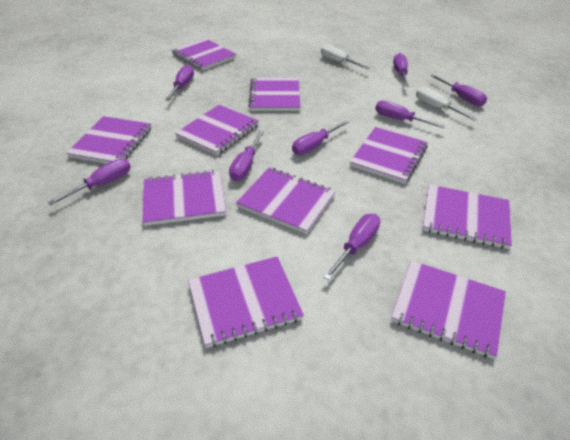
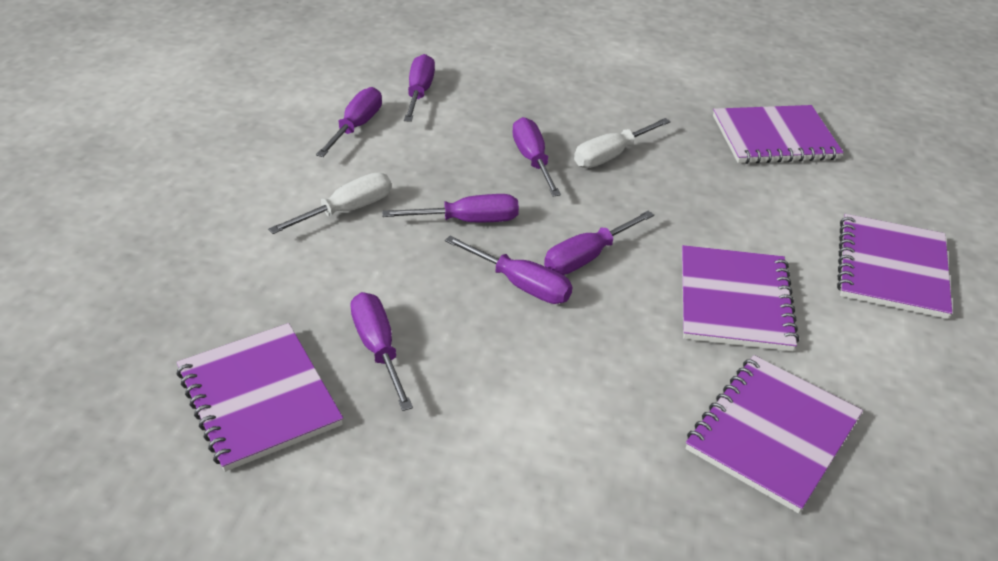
purple notebook: 10 -> 5
purple screwdriver: 8 -> 7

